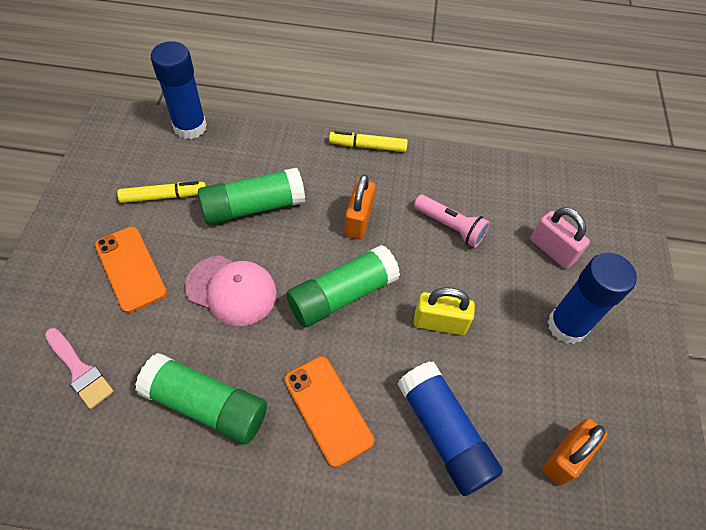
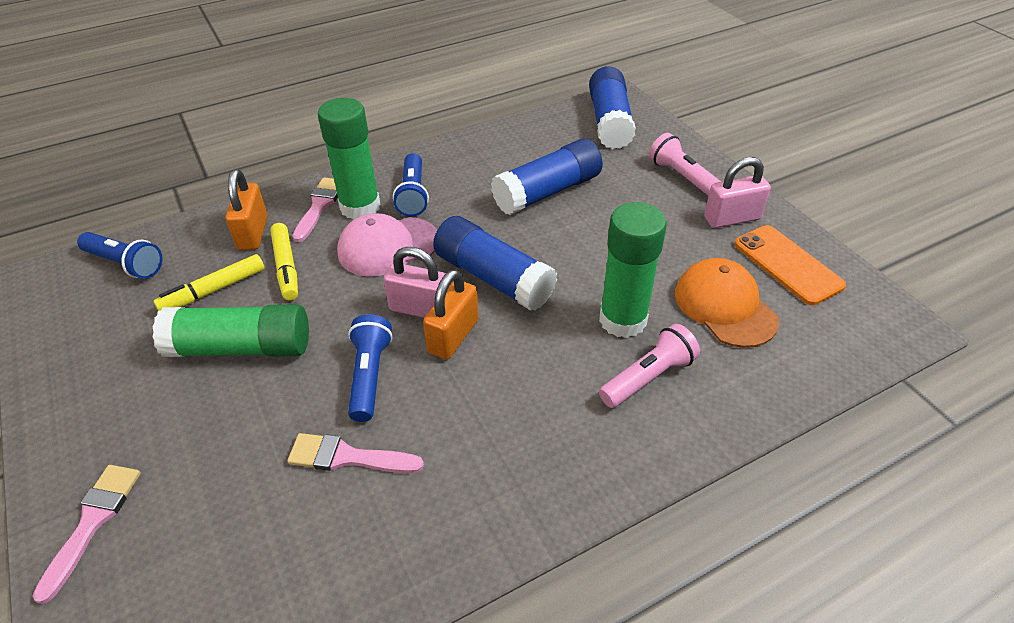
blue flashlight: 0 -> 3
orange cap: 0 -> 1
orange phone: 2 -> 1
pink brush: 1 -> 3
pink flashlight: 1 -> 2
pink padlock: 1 -> 2
yellow padlock: 1 -> 0

